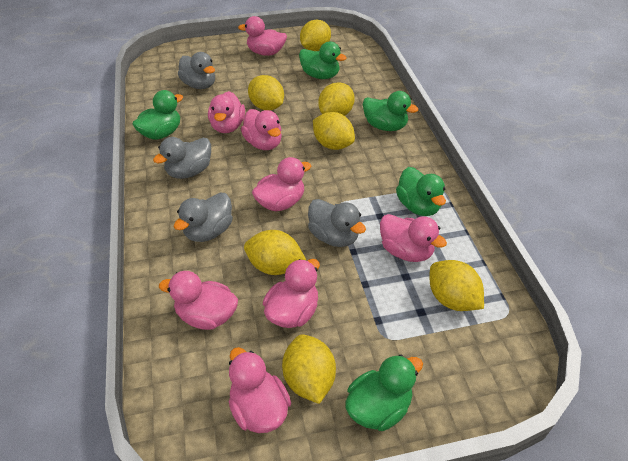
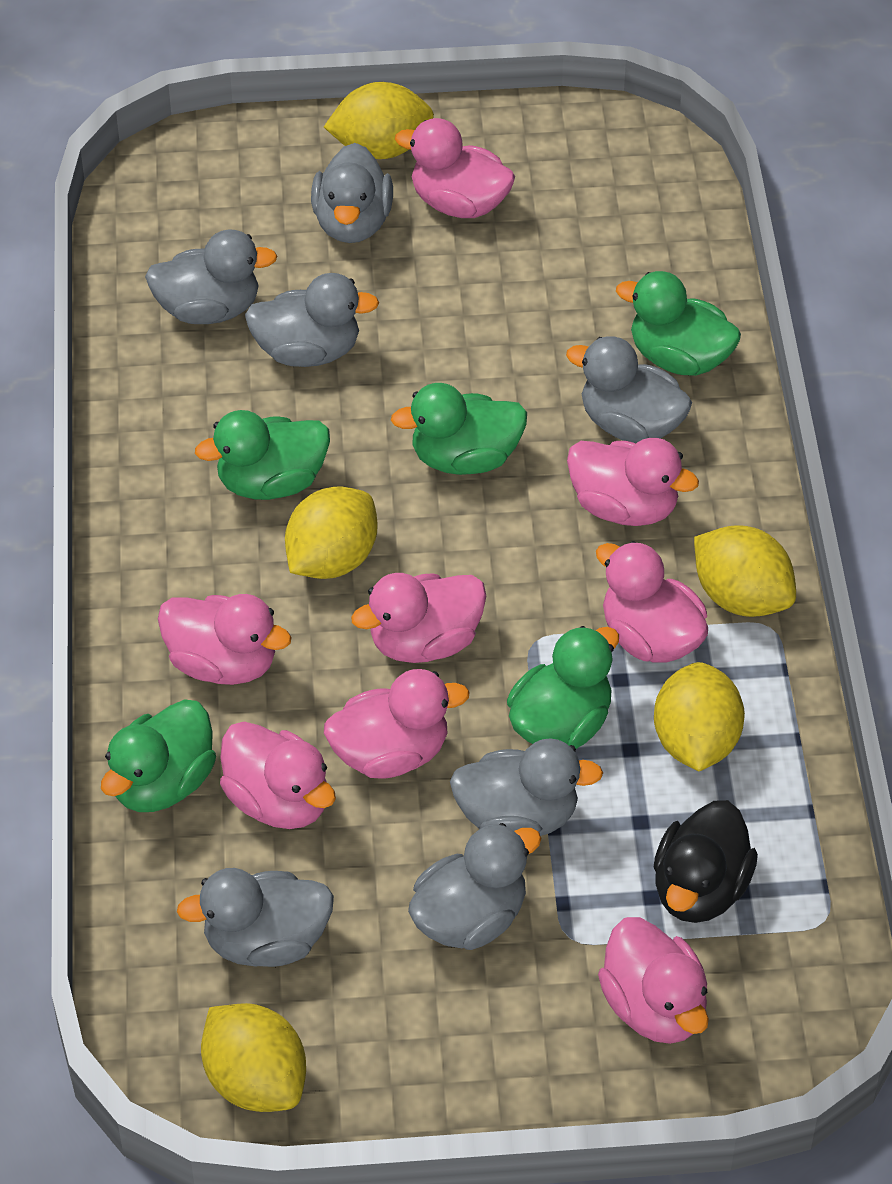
black duck: 0 -> 1
grey duck: 4 -> 7
yellow lemon: 7 -> 5

